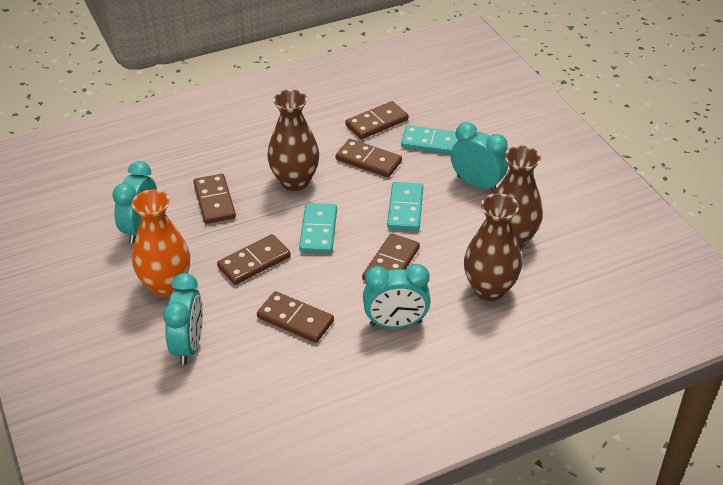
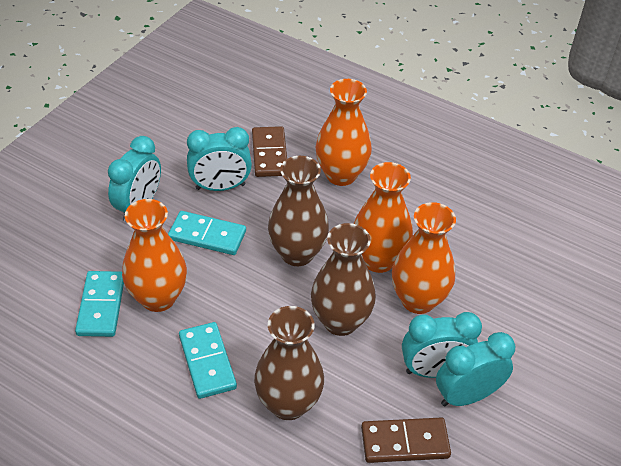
brown domino: 6 -> 2
orange vase: 1 -> 4

